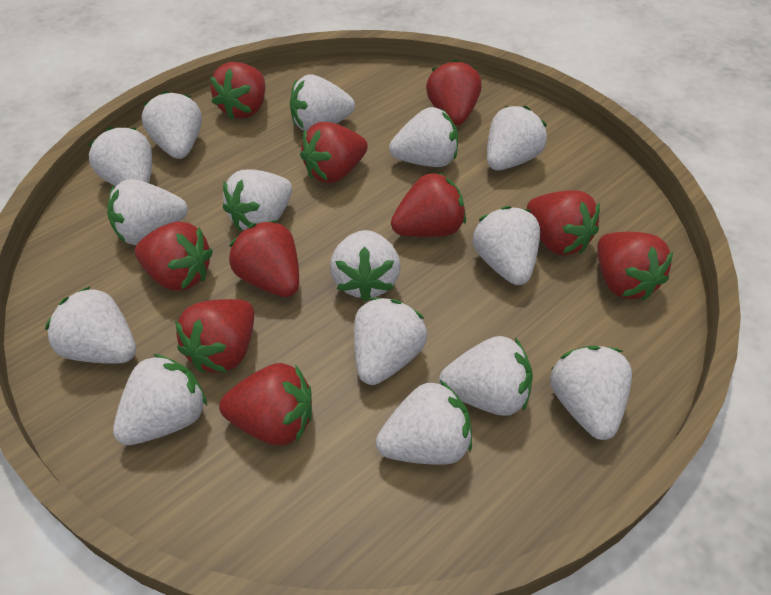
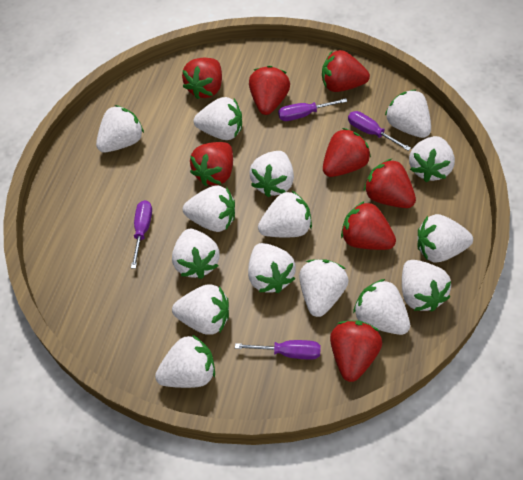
purple screwdriver: 0 -> 4
red strawberry: 10 -> 8

